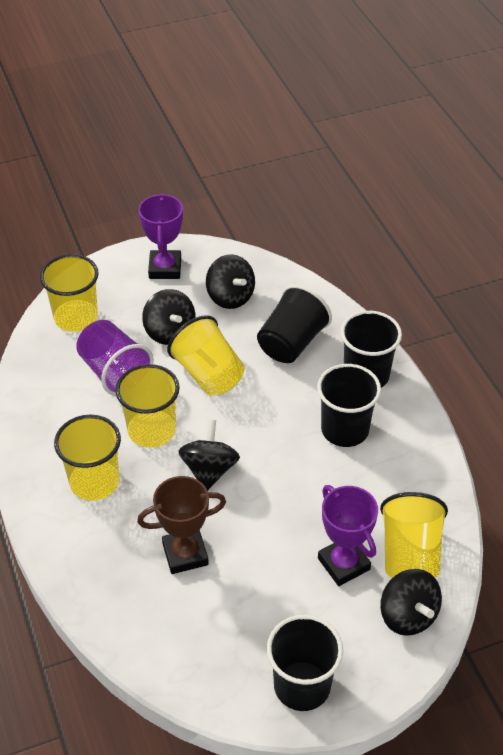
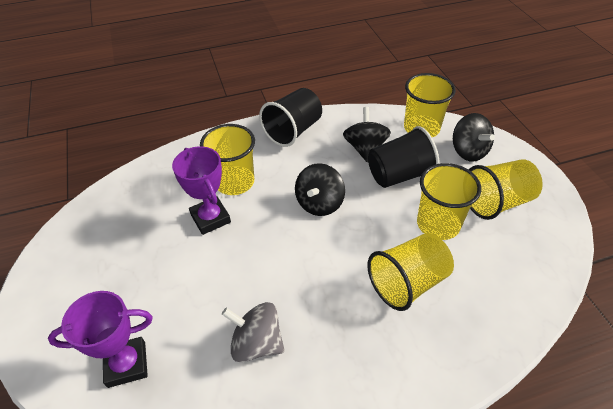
black cup: 4 -> 2
black spinning top: 4 -> 3
brown trophy: 1 -> 0
grey spinning top: 0 -> 1
purple cup: 1 -> 0

